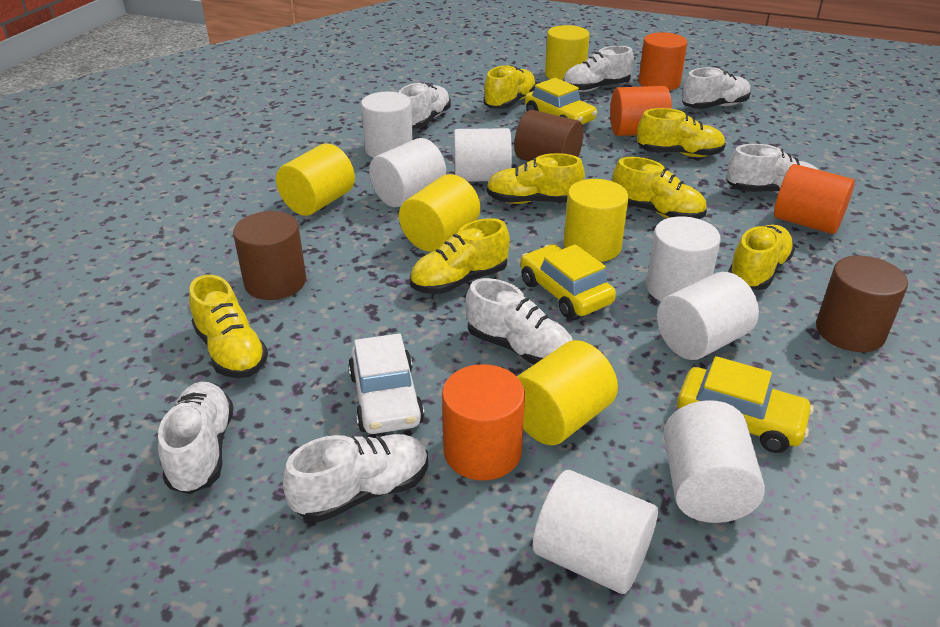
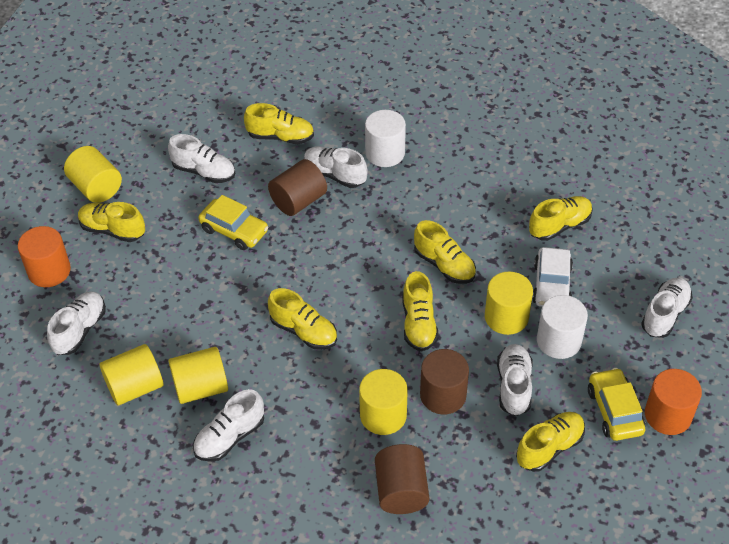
orange cylinder: 4 -> 2
white cylinder: 7 -> 2
white shoe: 7 -> 6
yellow car: 3 -> 2

